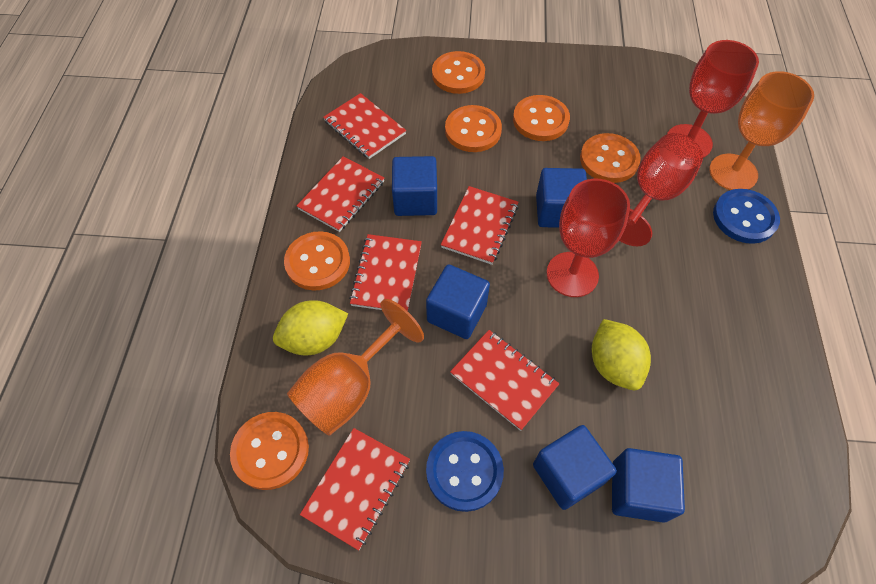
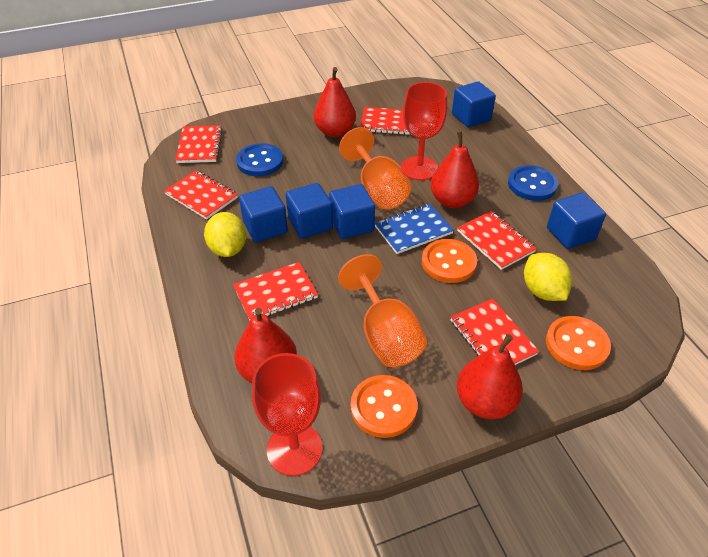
blue notebook: 0 -> 1
orange button: 6 -> 3
red goblet: 3 -> 2
red pear: 0 -> 4

